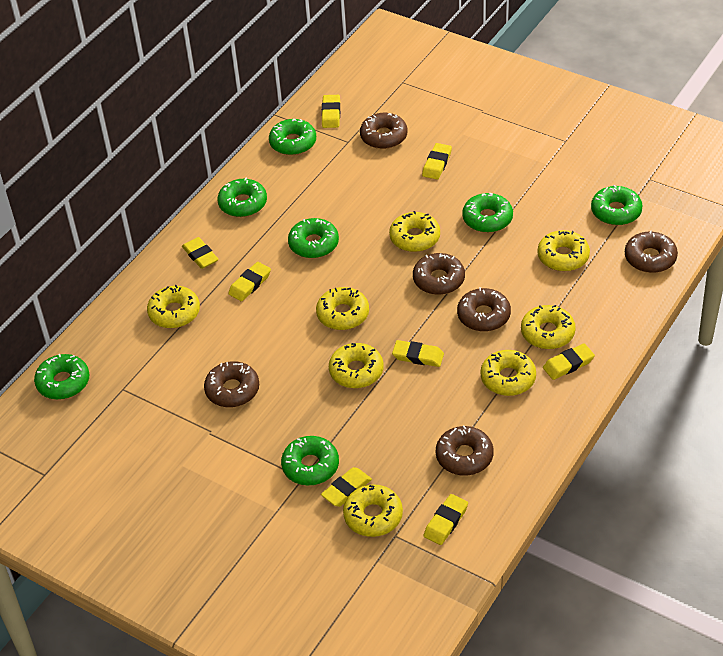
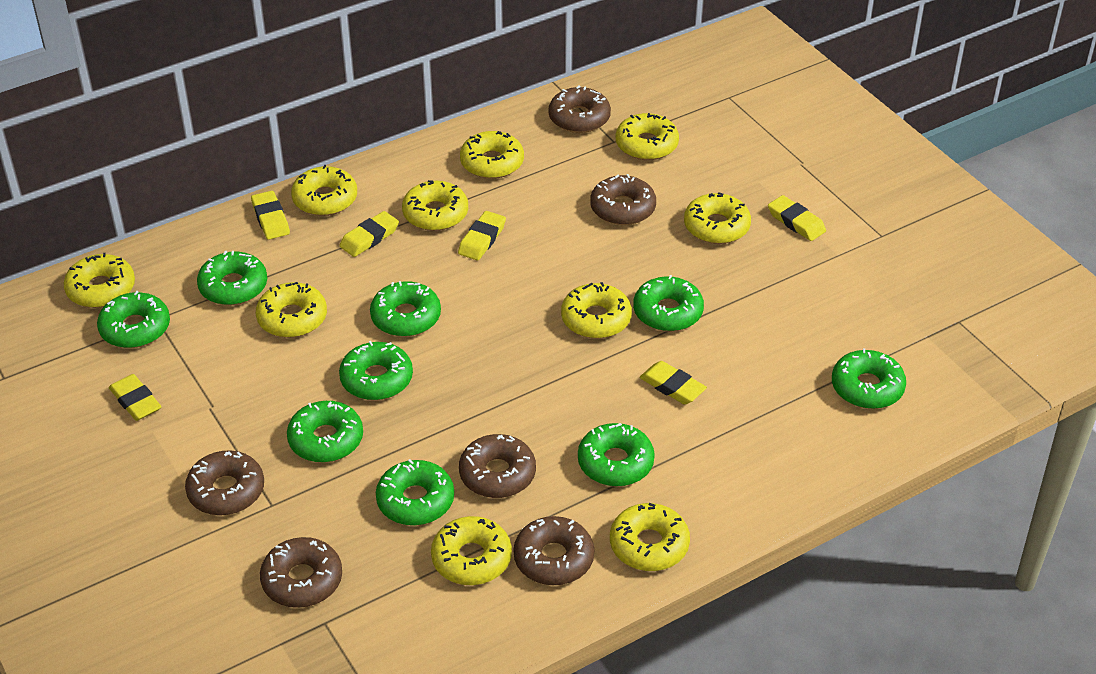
green donut: 7 -> 9
yellow donut: 8 -> 10
yellow eraser: 8 -> 6

